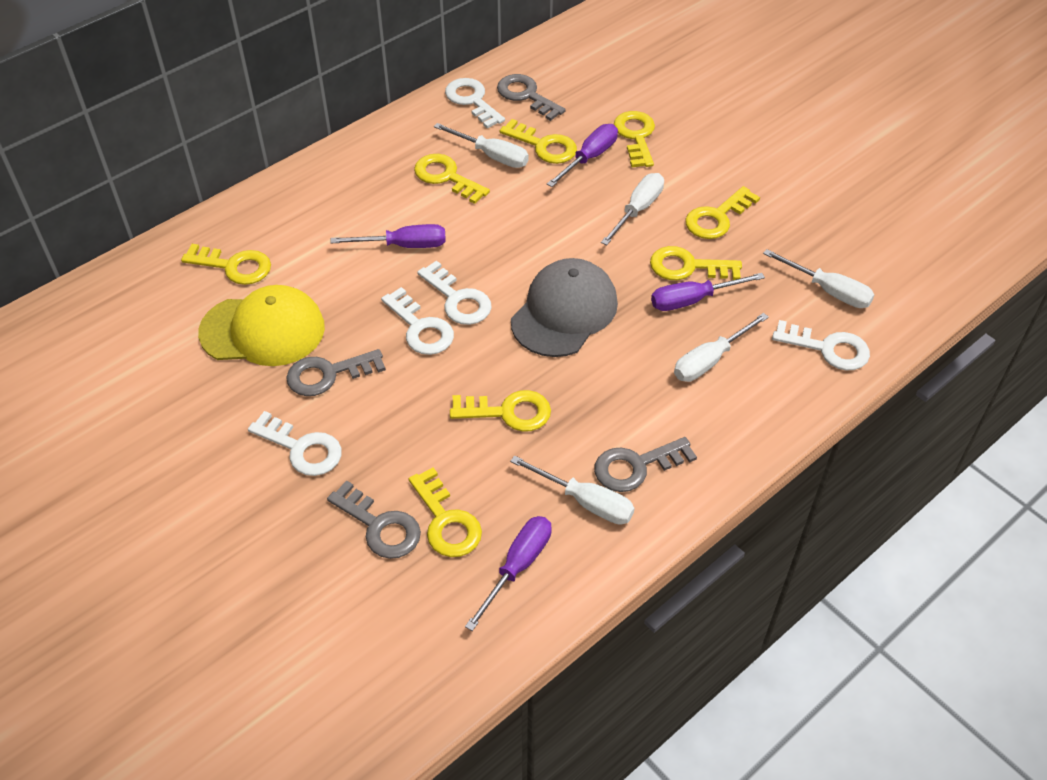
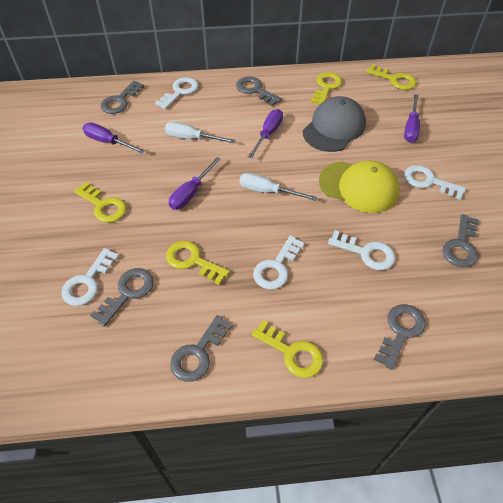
grey key: 4 -> 6
white screwdriver: 5 -> 2
yellow key: 8 -> 5

